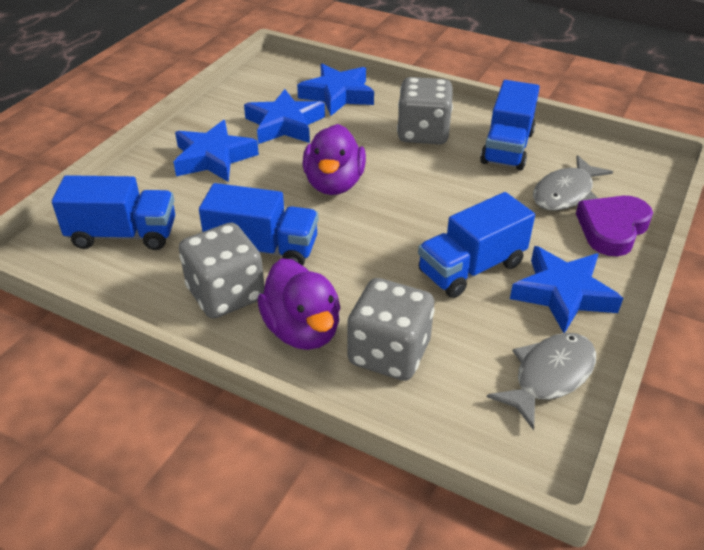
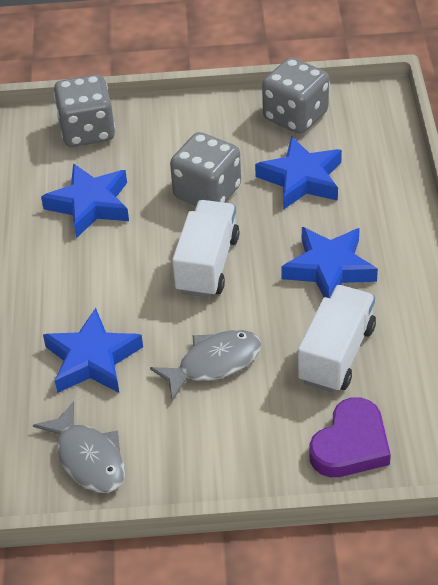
blue truck: 4 -> 0
purple duck: 2 -> 0
white truck: 0 -> 2

